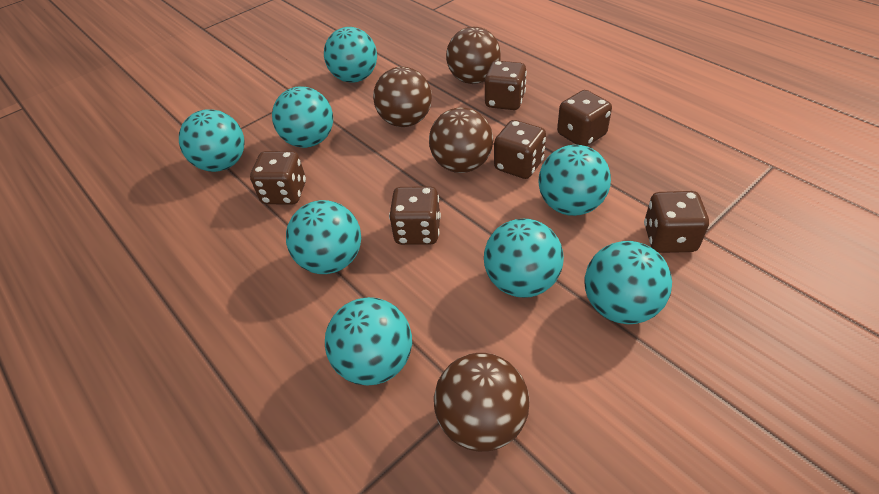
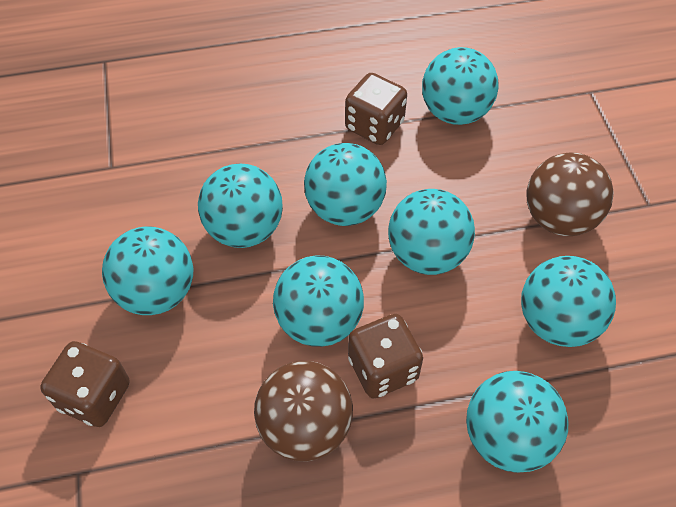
brown ball: 4 -> 2
brown dice: 6 -> 3

